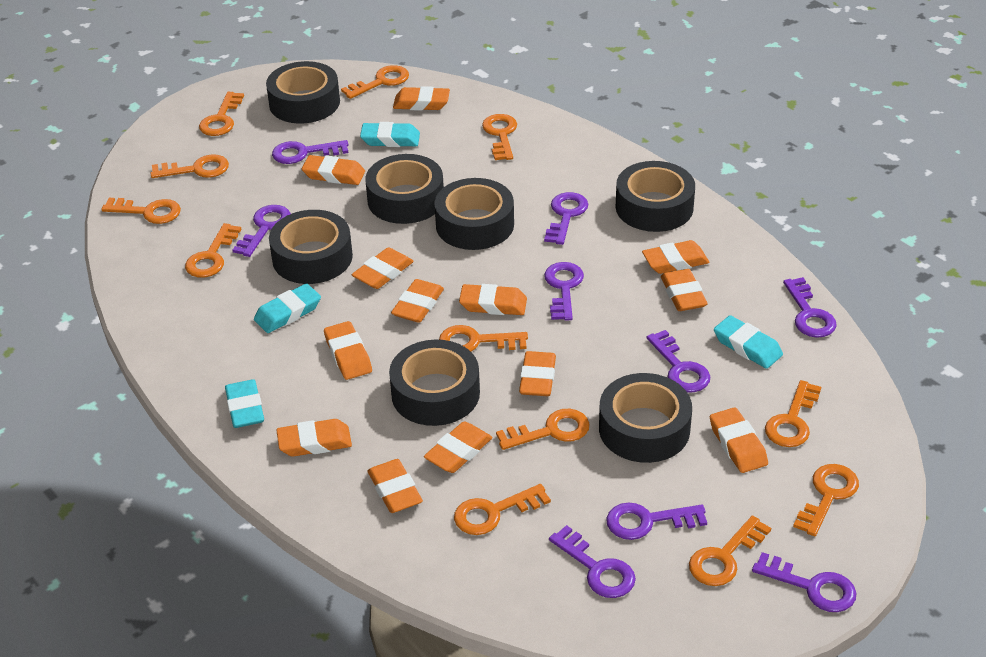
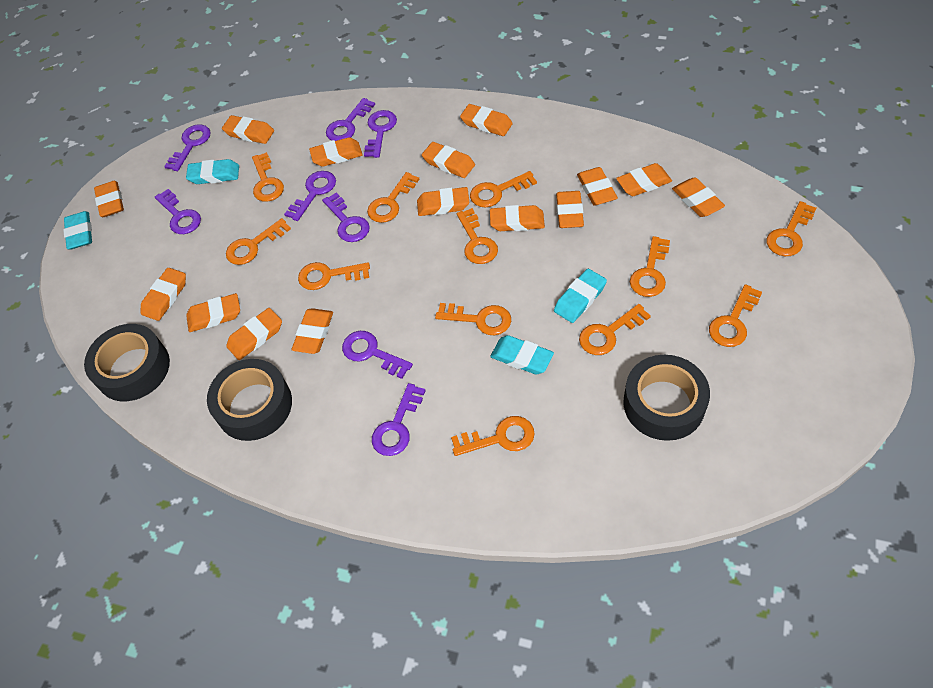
black tape: 7 -> 3
orange eraser: 13 -> 15
purple key: 9 -> 8

